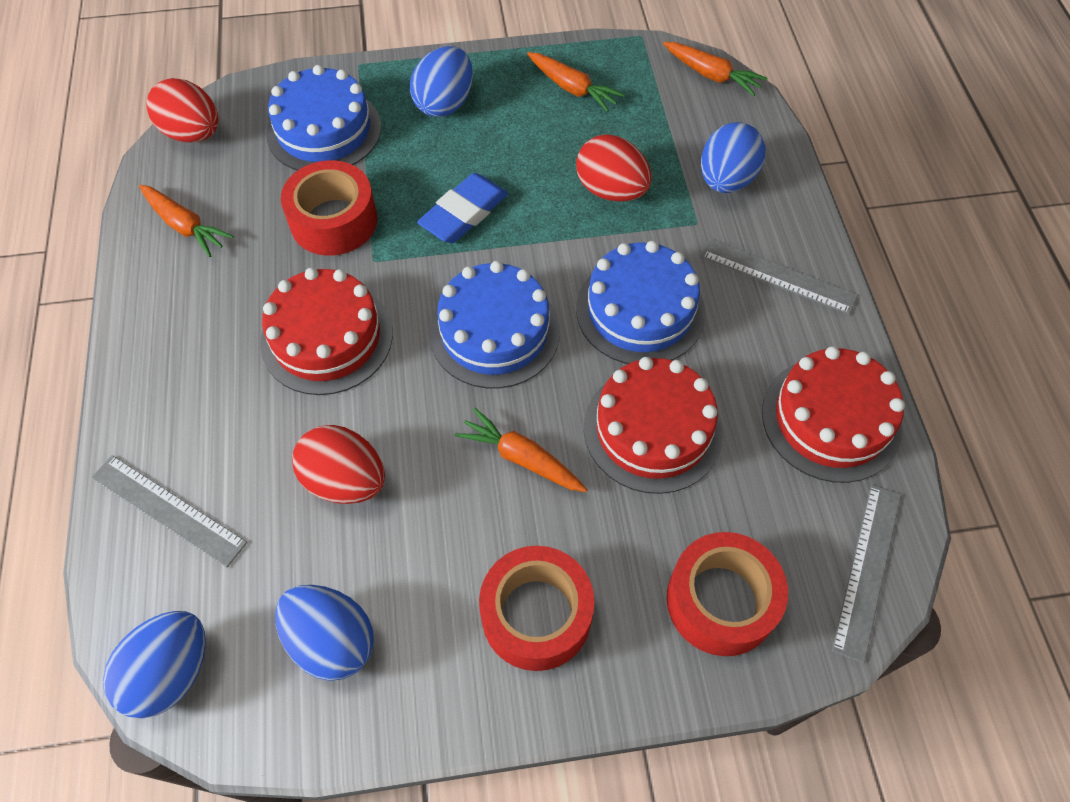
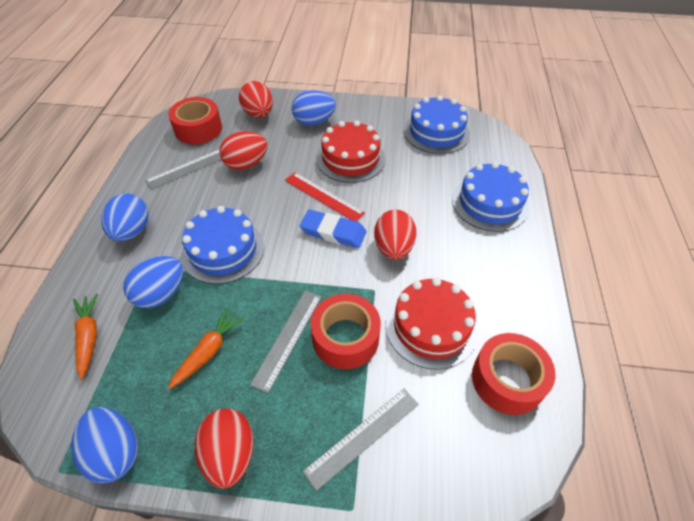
orange carrot: 4 -> 2
red cake: 3 -> 2
red egg: 3 -> 4
red ruler: 0 -> 1

